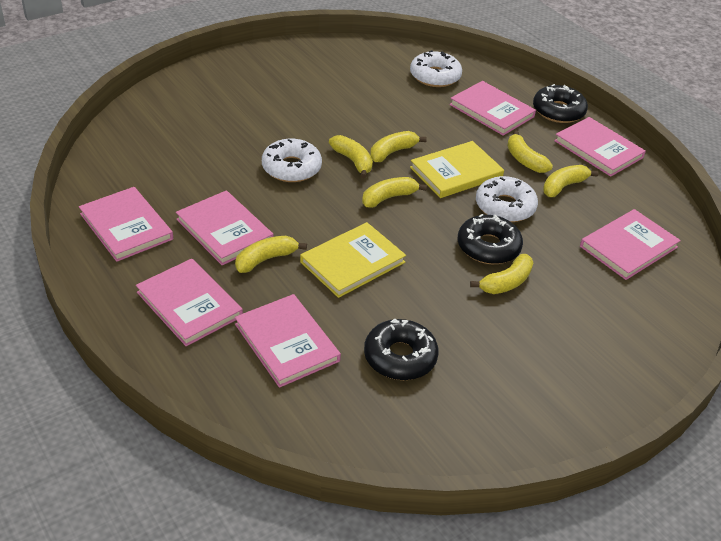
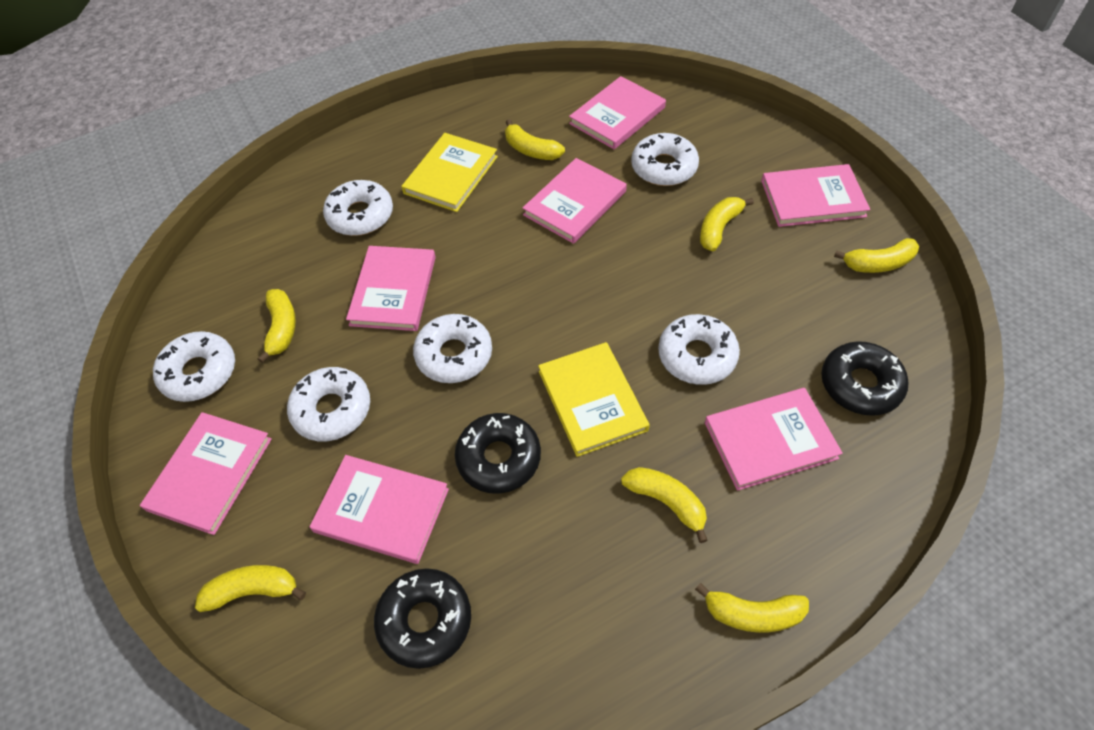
white donut: 3 -> 6

